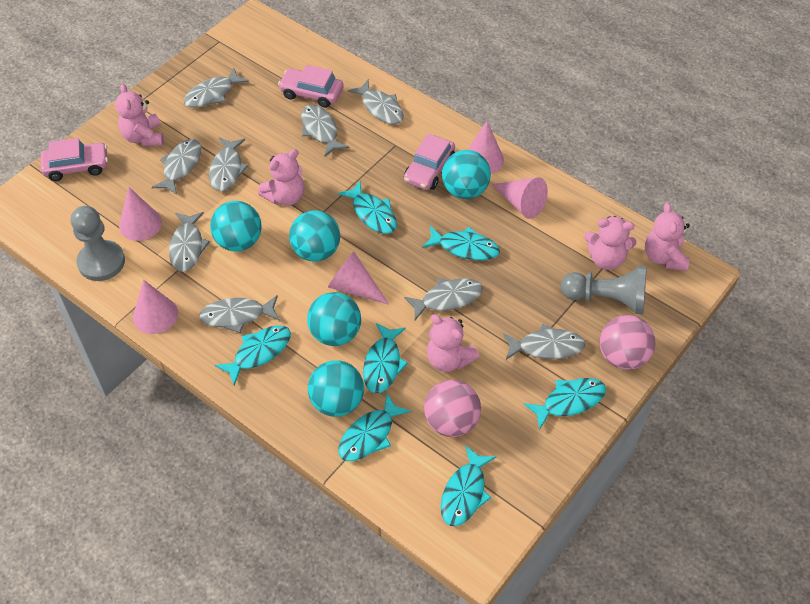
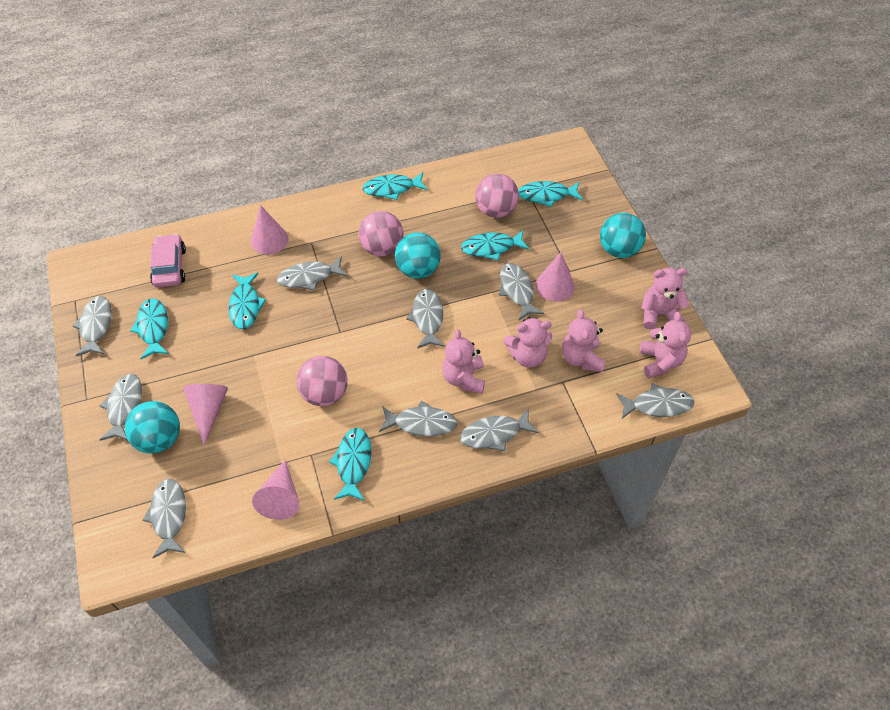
grey pawn: 2 -> 0
pink ball: 2 -> 3
pink car: 3 -> 1
pink cone: 5 -> 4
turquoise ball: 5 -> 3
turquoise fish: 7 -> 6

